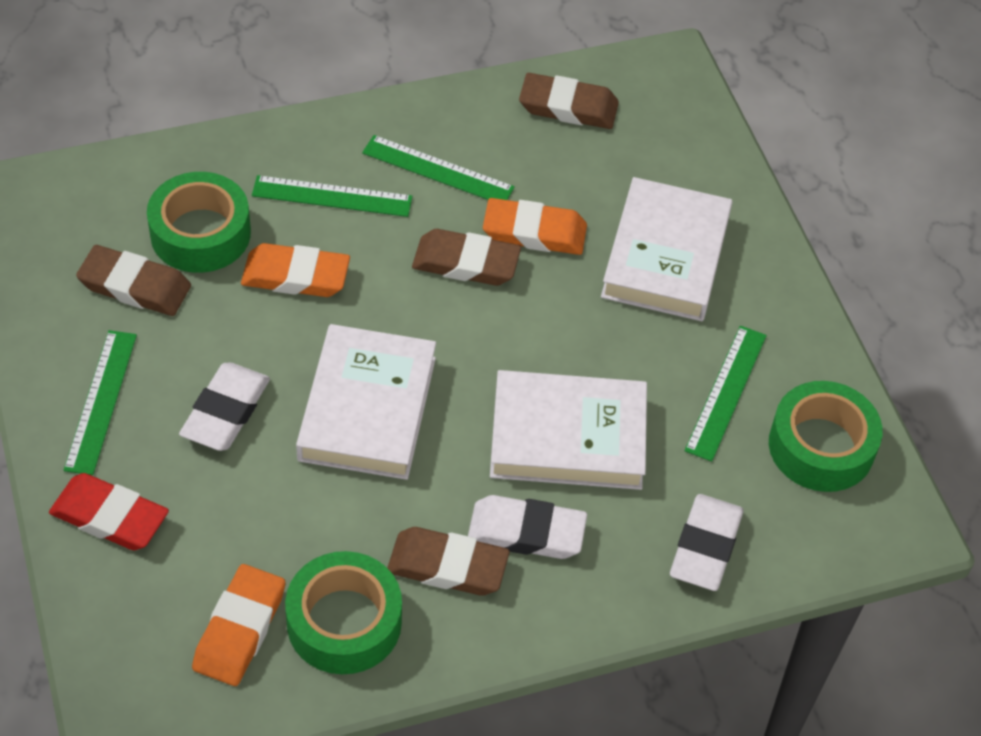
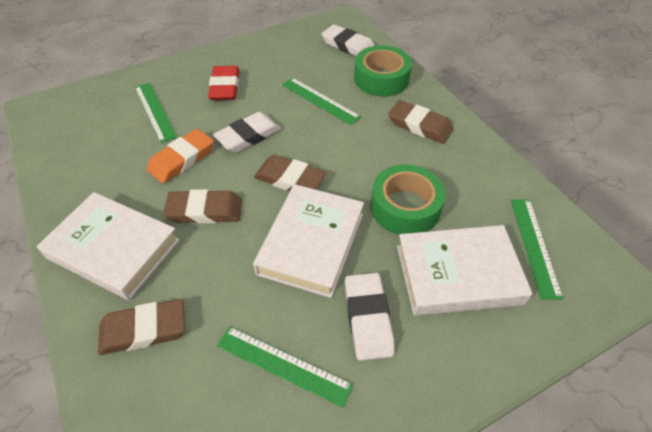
green tape: 3 -> 2
orange eraser: 3 -> 1

